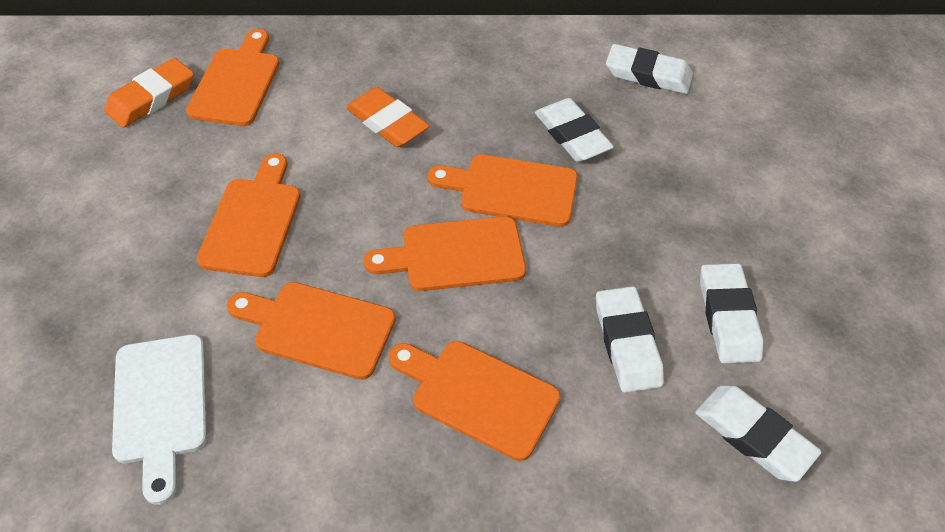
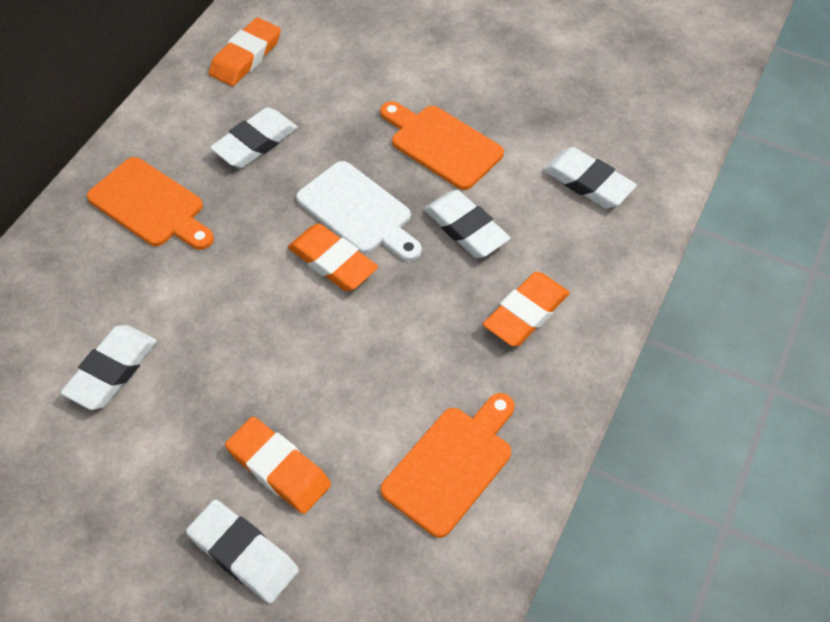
orange cutting board: 6 -> 3
orange eraser: 2 -> 4

